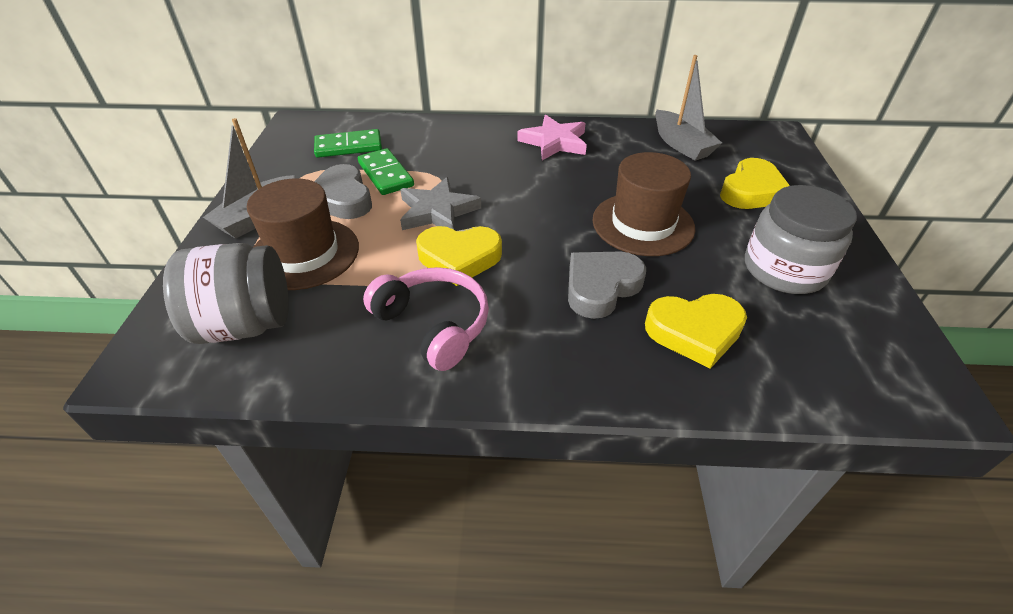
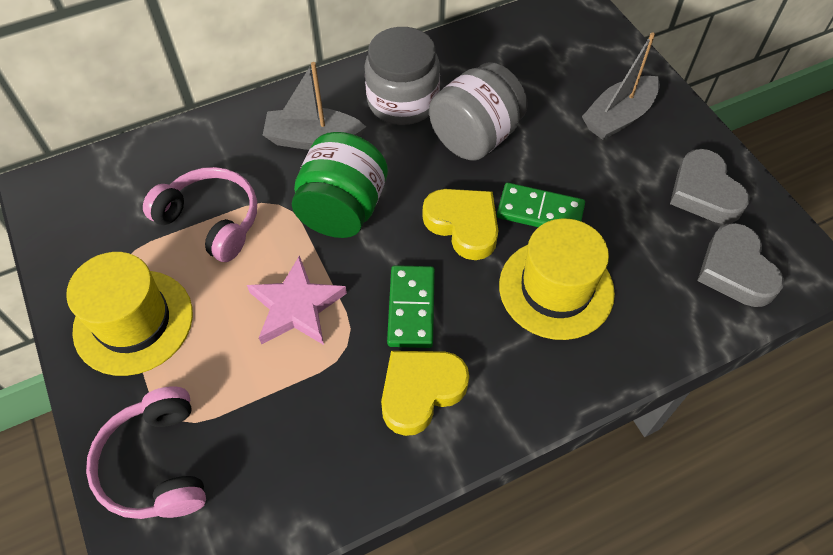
brown hat: 2 -> 0
green jar: 0 -> 1
grey star: 1 -> 0
pink headphones: 1 -> 2
yellow hat: 0 -> 2
yellow heart: 3 -> 2

